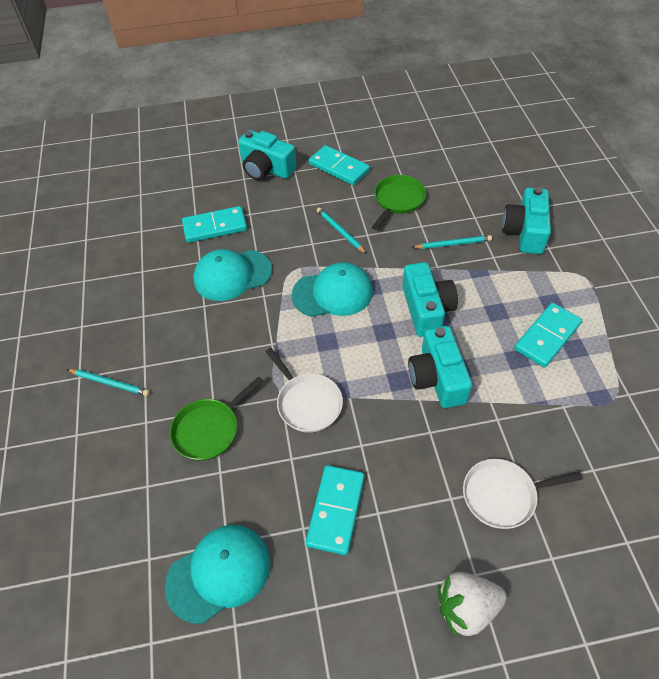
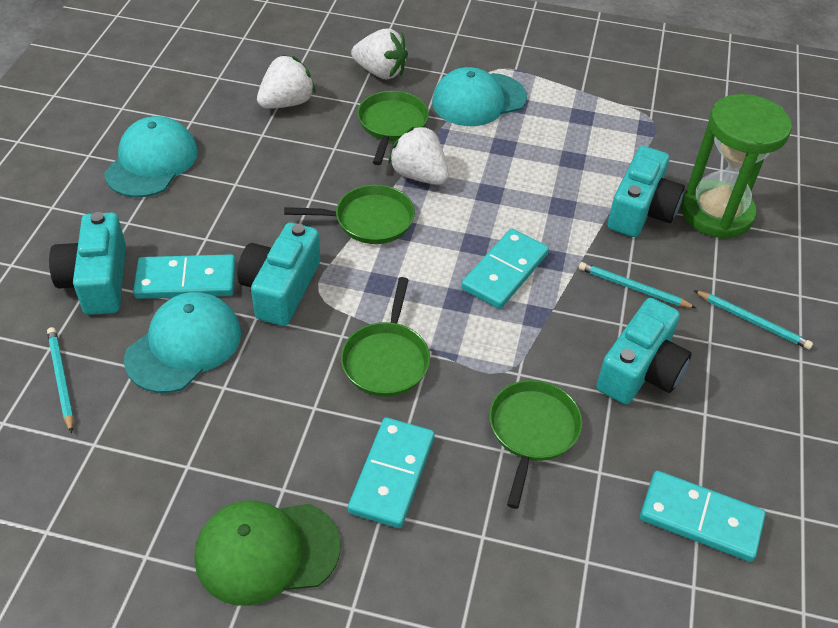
green cap: 0 -> 1
green hourglass: 0 -> 1
green pan: 2 -> 4
white pan: 2 -> 0
white strawberry: 1 -> 3

